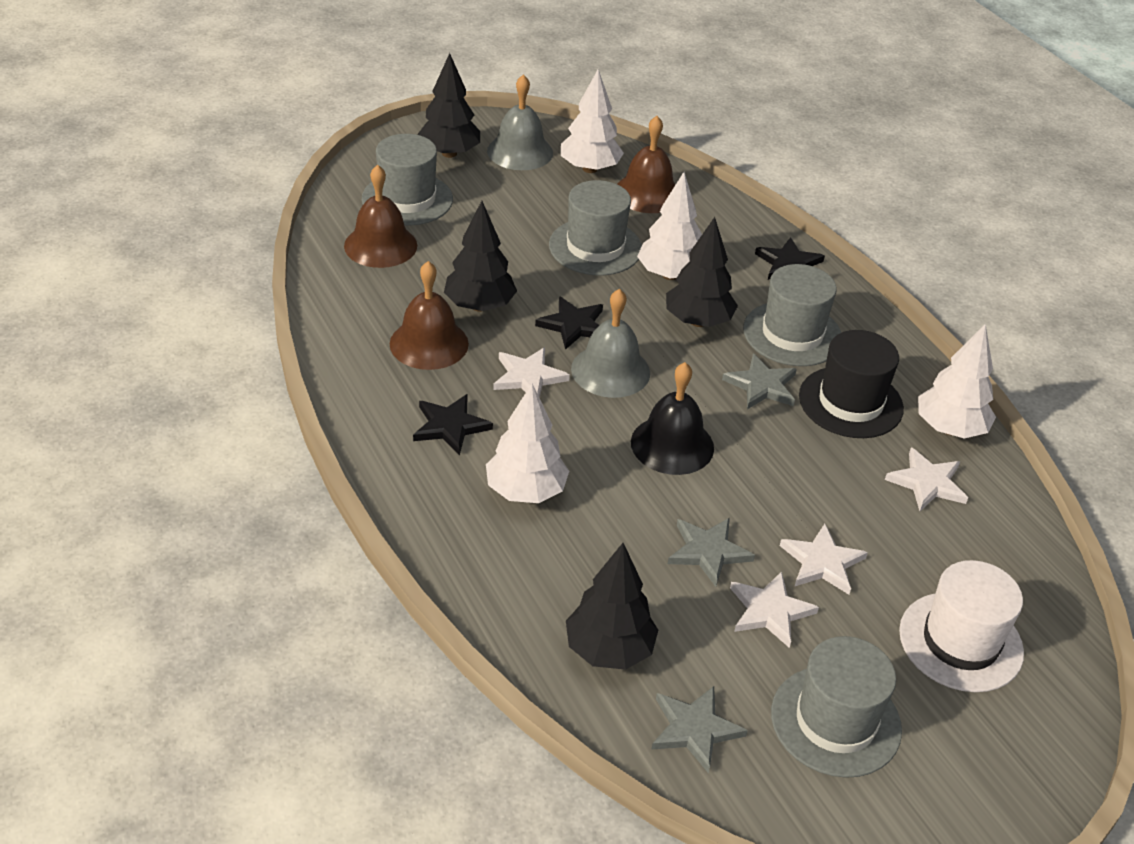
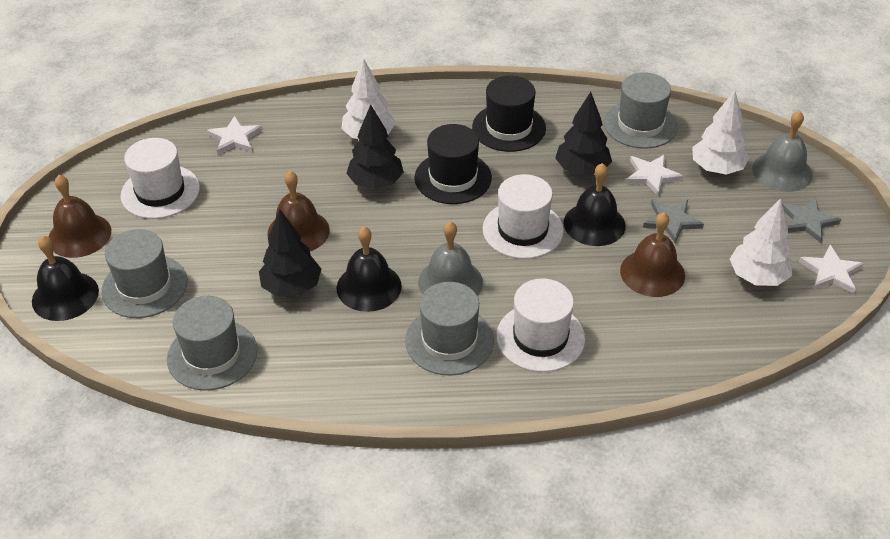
black bell: 1 -> 3
black hat: 1 -> 2
black star: 3 -> 0
black tree: 4 -> 3
grey star: 3 -> 2
white hat: 1 -> 3
white star: 4 -> 3
white tree: 4 -> 3

